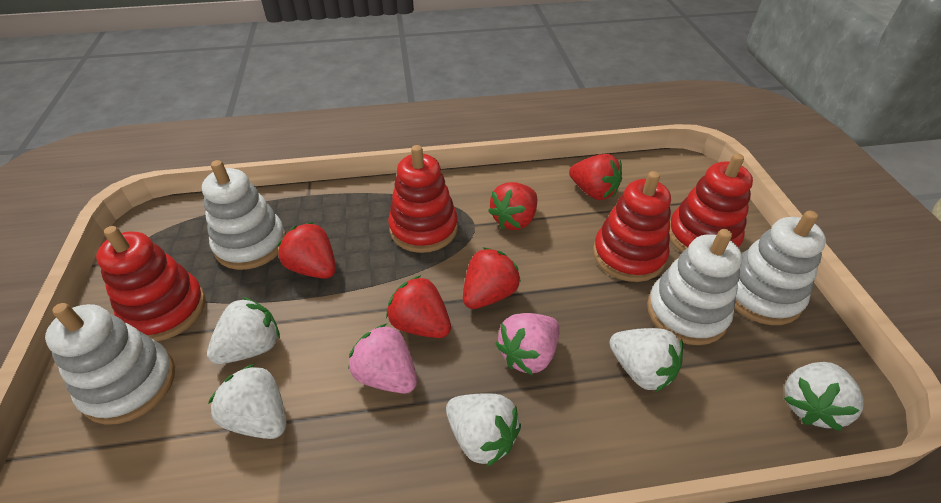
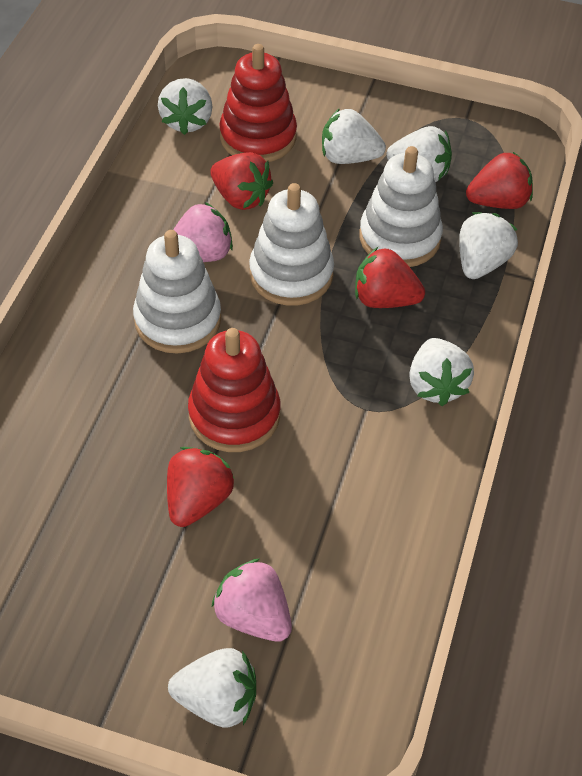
red stacking toy: 4 -> 2
red strawberry: 5 -> 4
white stacking toy: 4 -> 3
white strawberry: 5 -> 6

